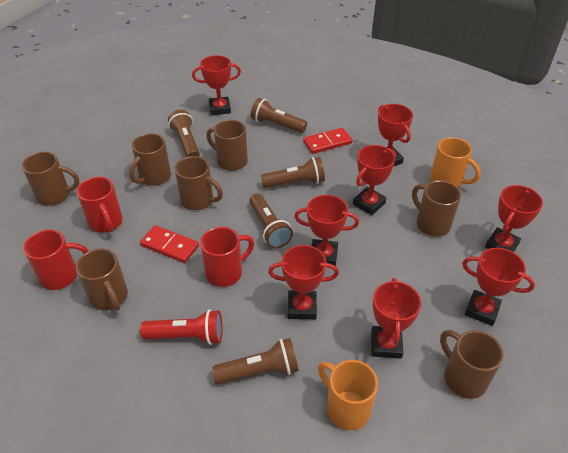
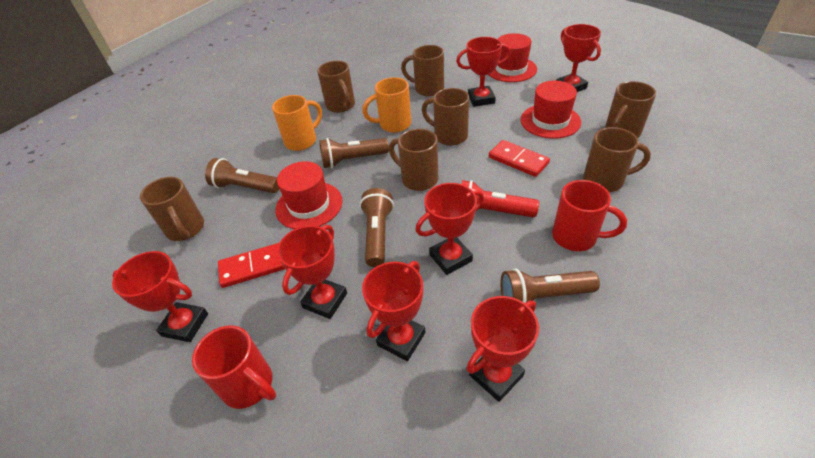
brown flashlight: 5 -> 4
red hat: 0 -> 3
red mug: 3 -> 2
red trophy: 8 -> 7

